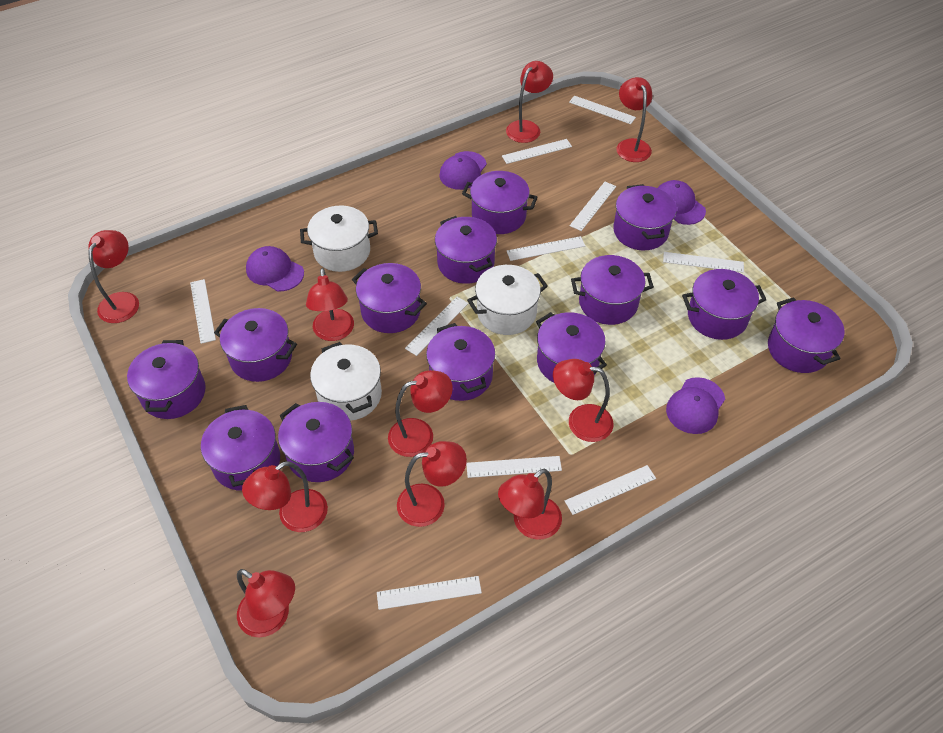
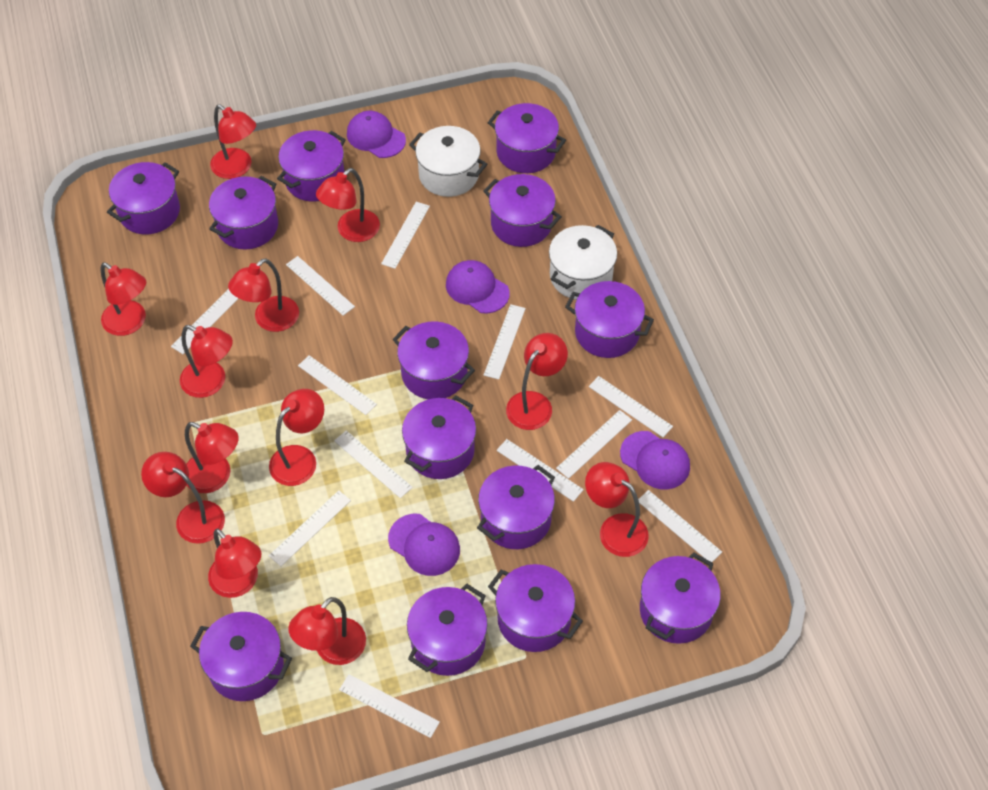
red lamp: 10 -> 12
white pot: 3 -> 2
white ruler: 10 -> 12

